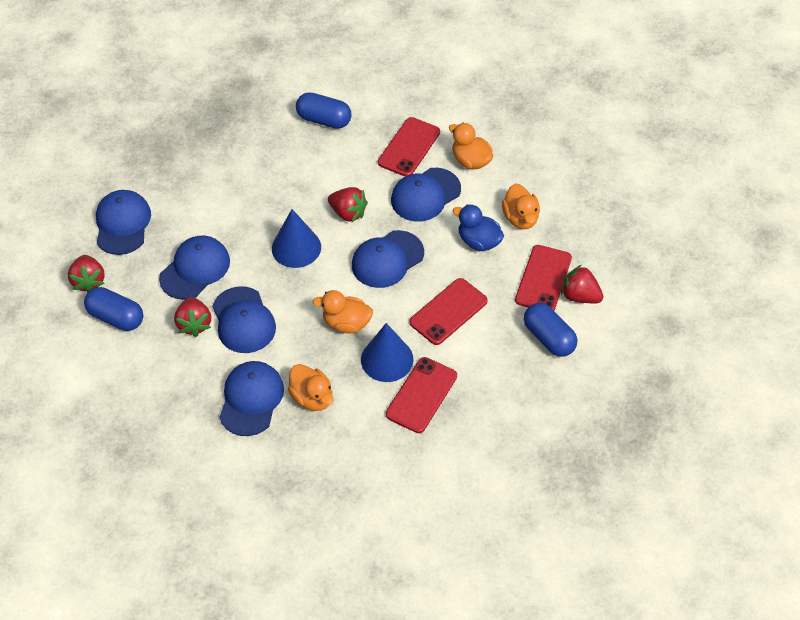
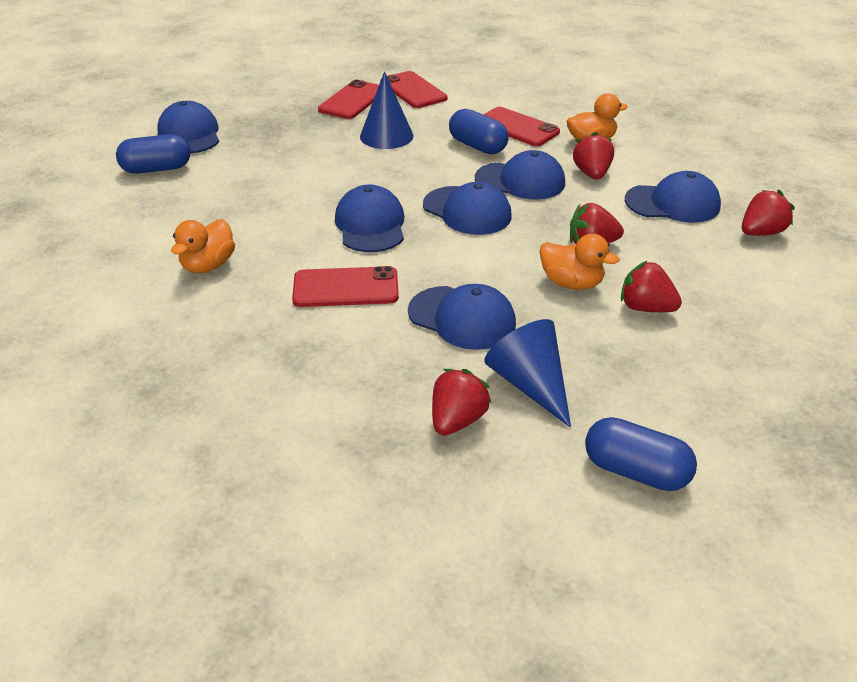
blue duck: 1 -> 0
orange duck: 4 -> 3
red strawberry: 4 -> 5

